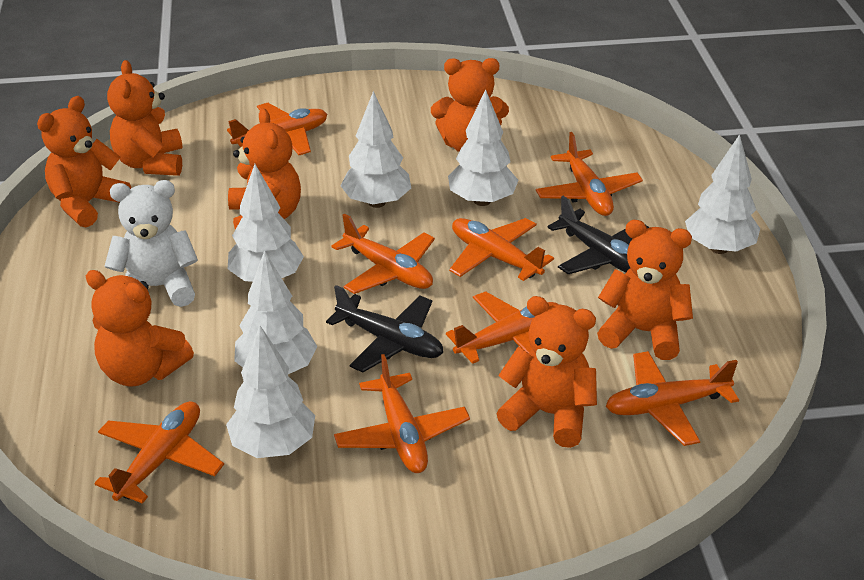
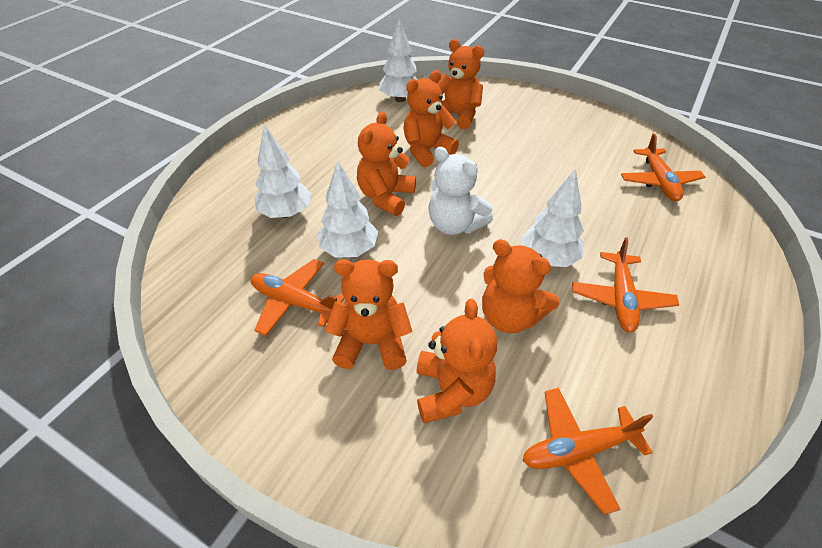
black plane: 2 -> 0
orange plane: 8 -> 4
orange teddy bear: 7 -> 6
white tree: 6 -> 4

